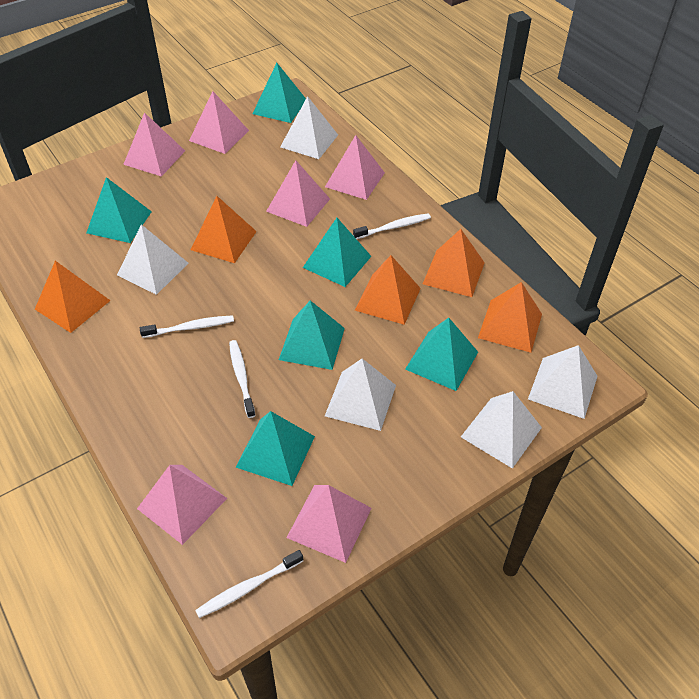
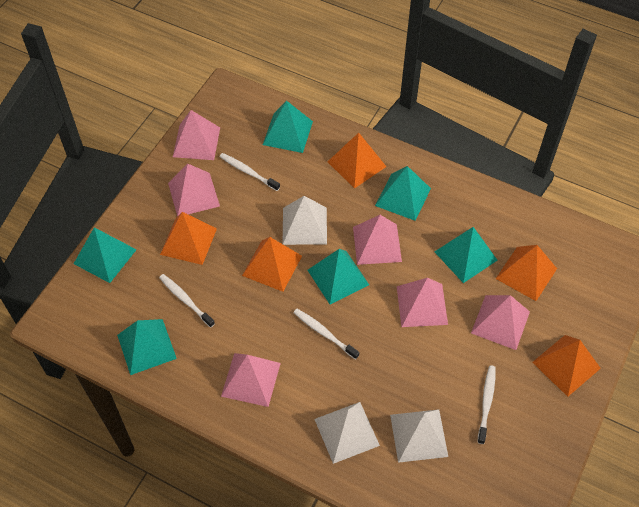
white pyramid: 5 -> 3

